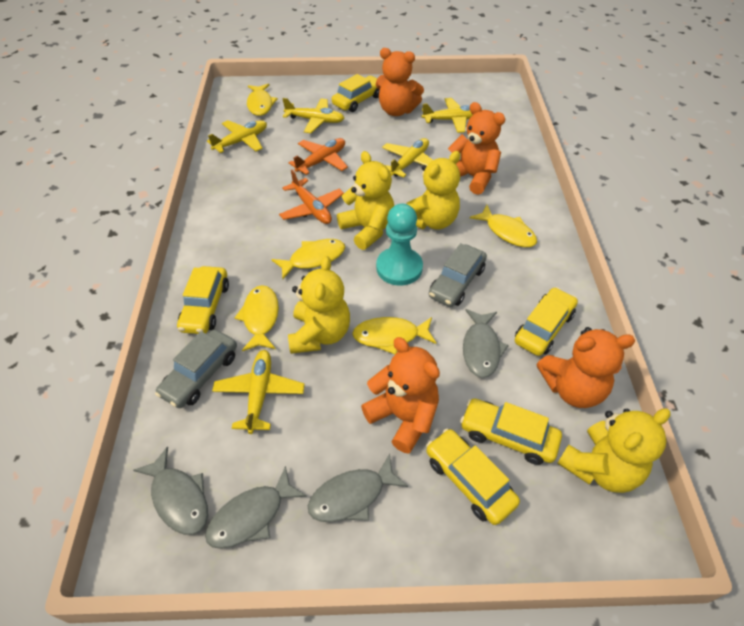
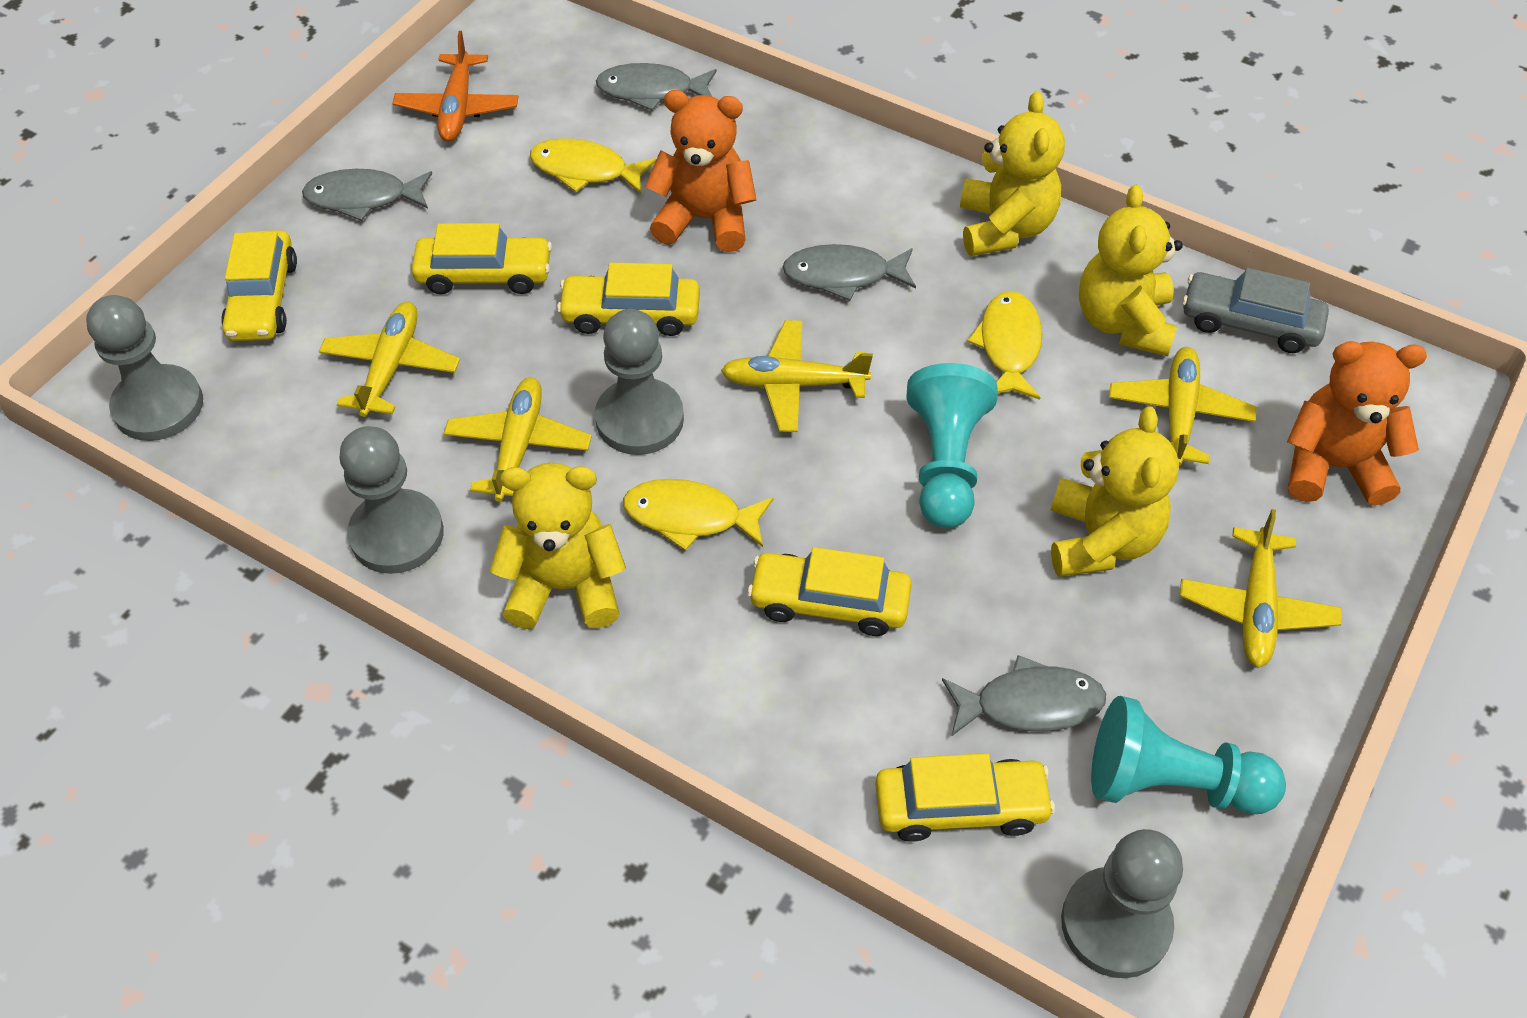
grey car: 2 -> 1
grey pawn: 0 -> 4
orange plane: 2 -> 1
orange teddy bear: 4 -> 2
turquoise pawn: 1 -> 2
yellow fish: 5 -> 3

